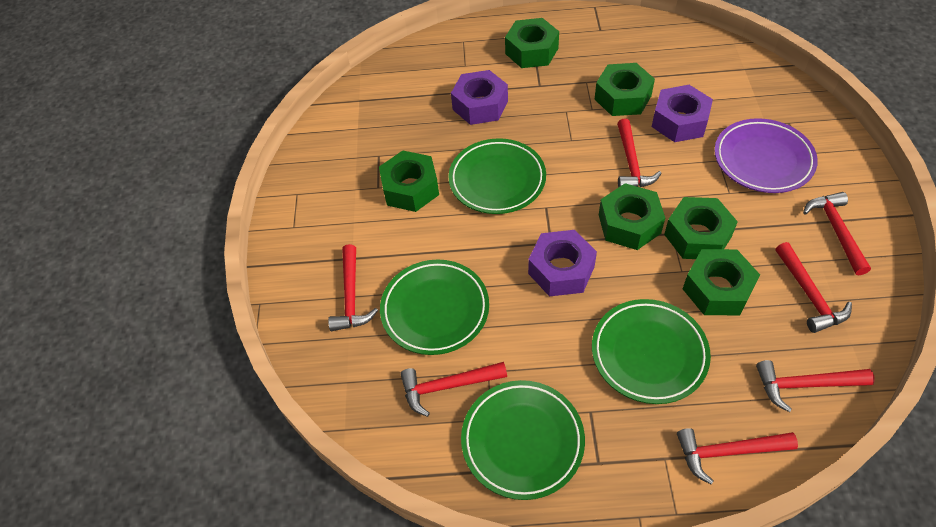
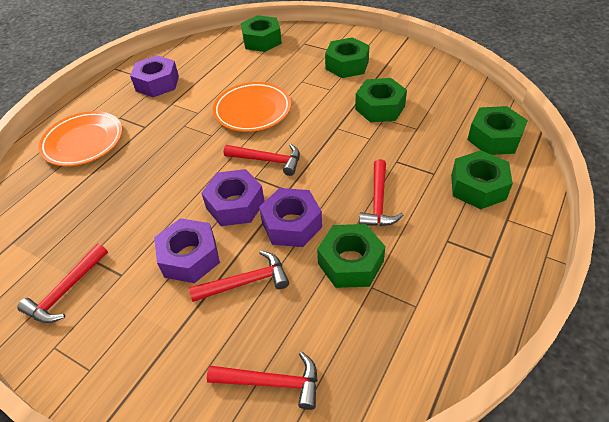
green plate: 4 -> 0
orange plate: 0 -> 2
purple nut: 3 -> 4
purple plate: 1 -> 0
red hammer: 7 -> 5

